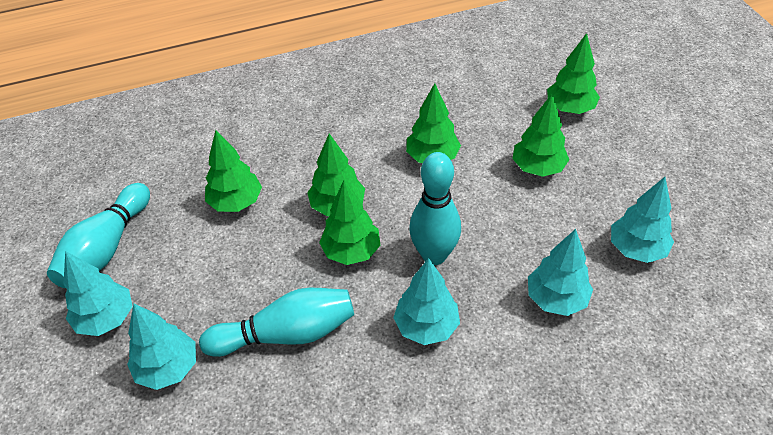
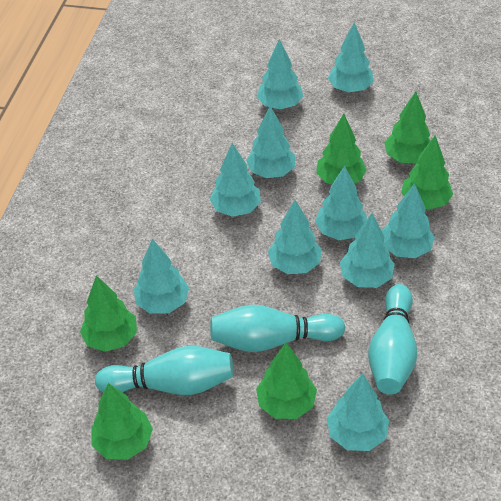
turquoise tree: 5 -> 10

